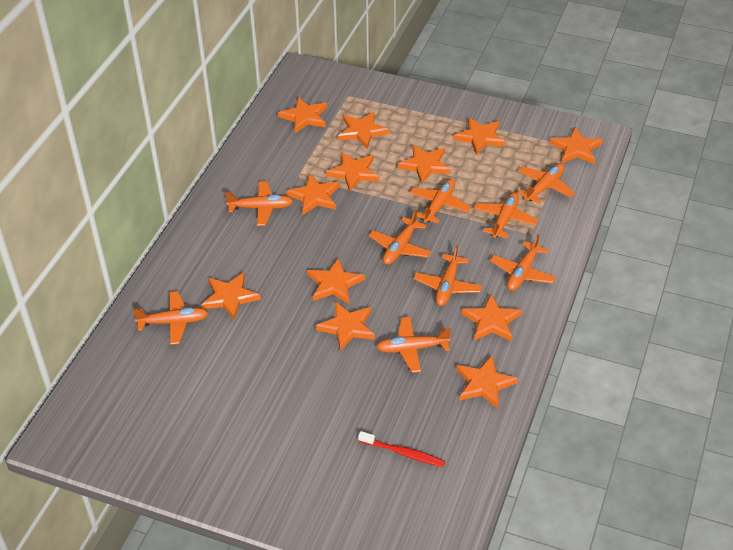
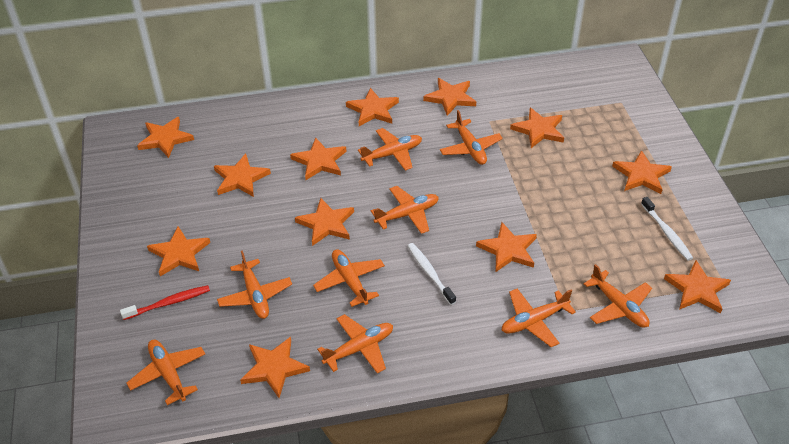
white toothbrush: 0 -> 2

